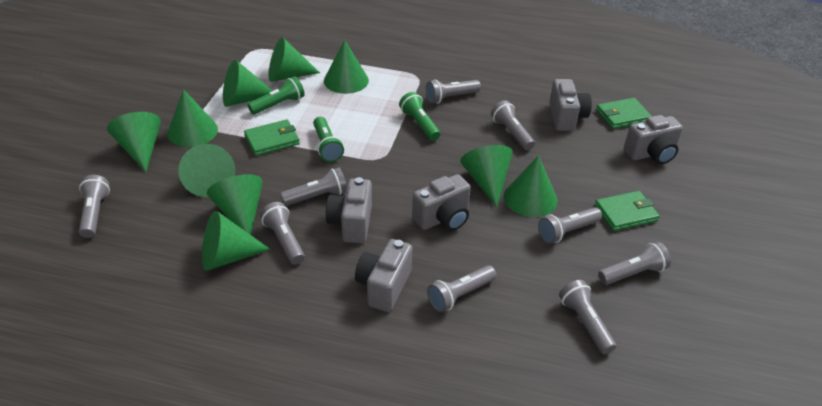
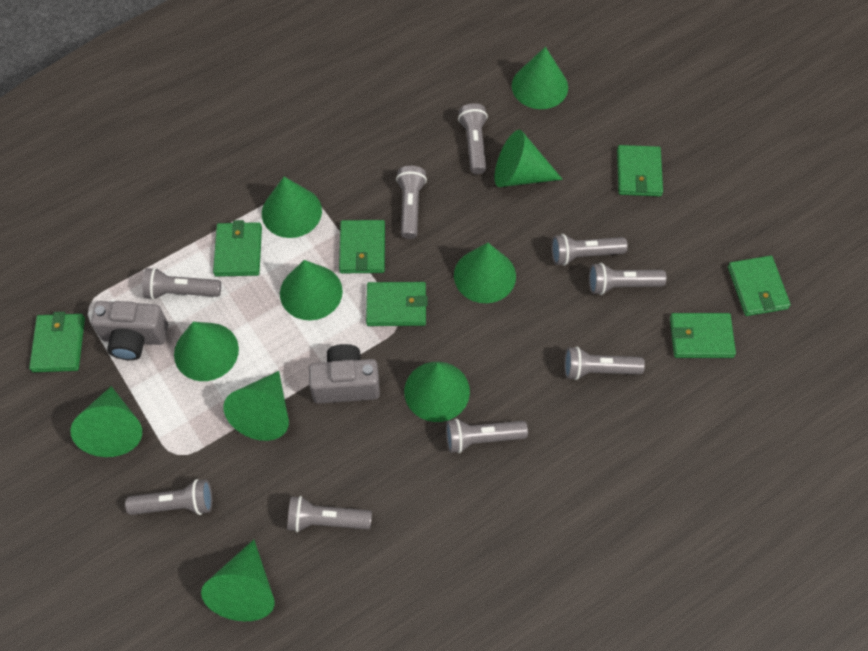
green flashlight: 3 -> 0
green wallet: 3 -> 7
grey camera: 5 -> 2

